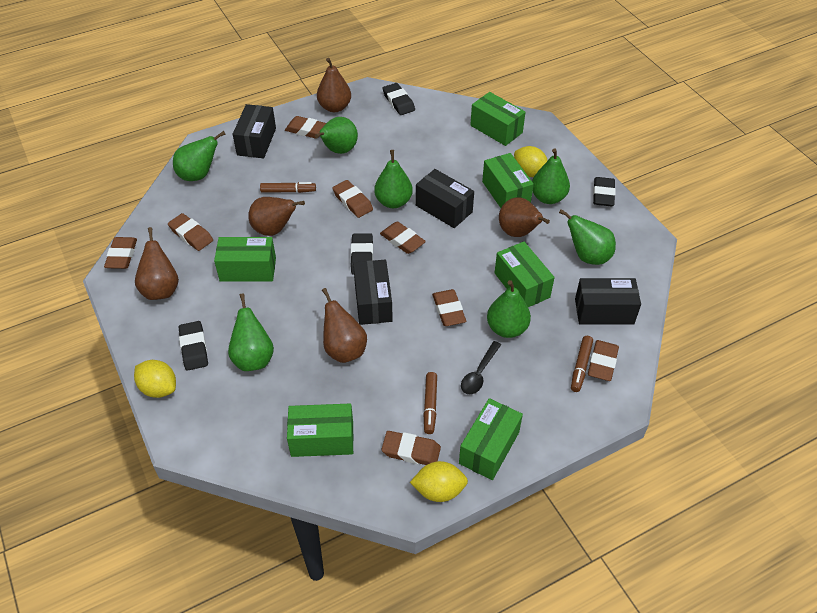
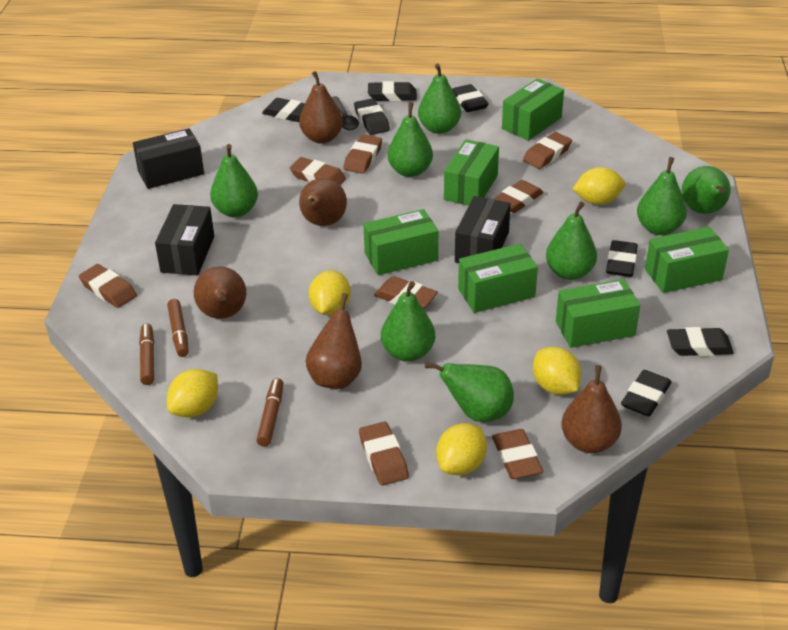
black box: 4 -> 3
black eraser: 4 -> 7
green pear: 7 -> 8
yellow lemon: 3 -> 5

